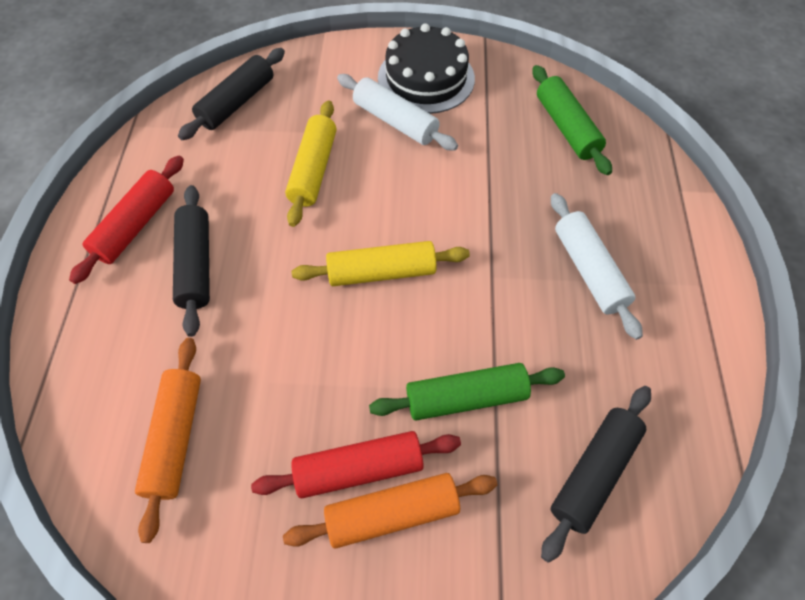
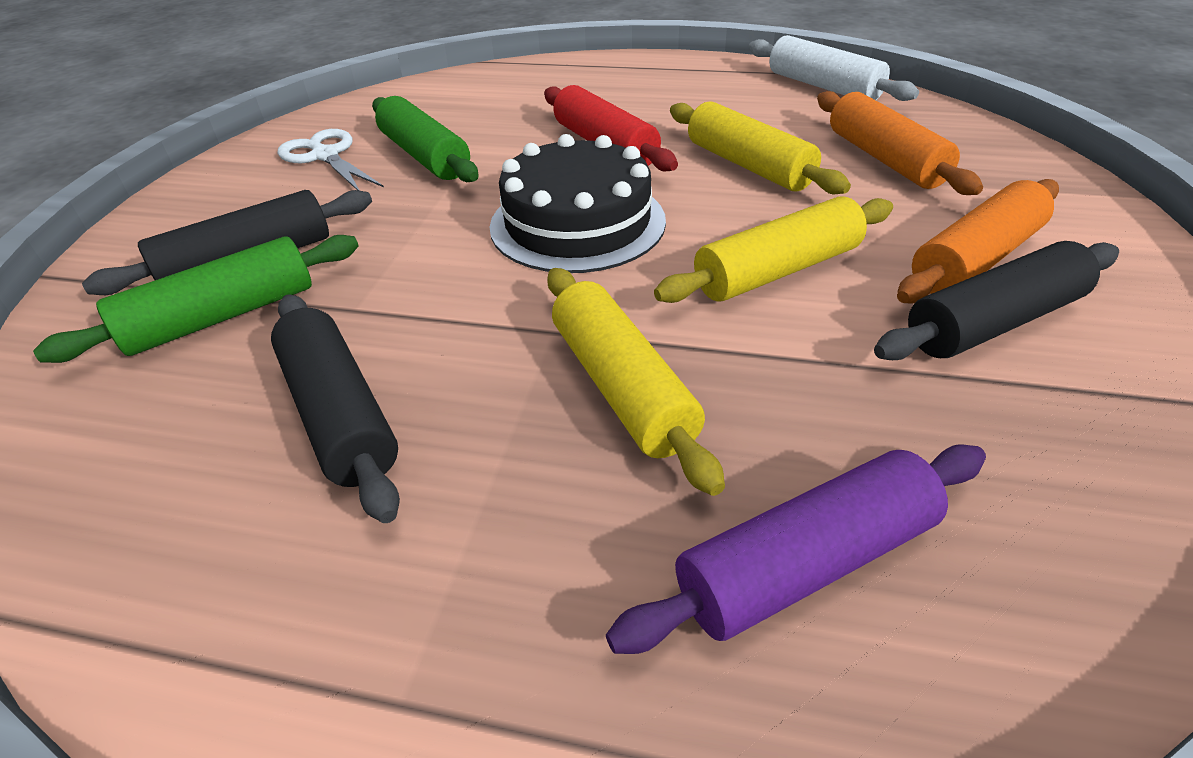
purple rolling pin: 0 -> 1
red rolling pin: 2 -> 1
white rolling pin: 2 -> 1
white scissors: 0 -> 1
yellow rolling pin: 2 -> 3

